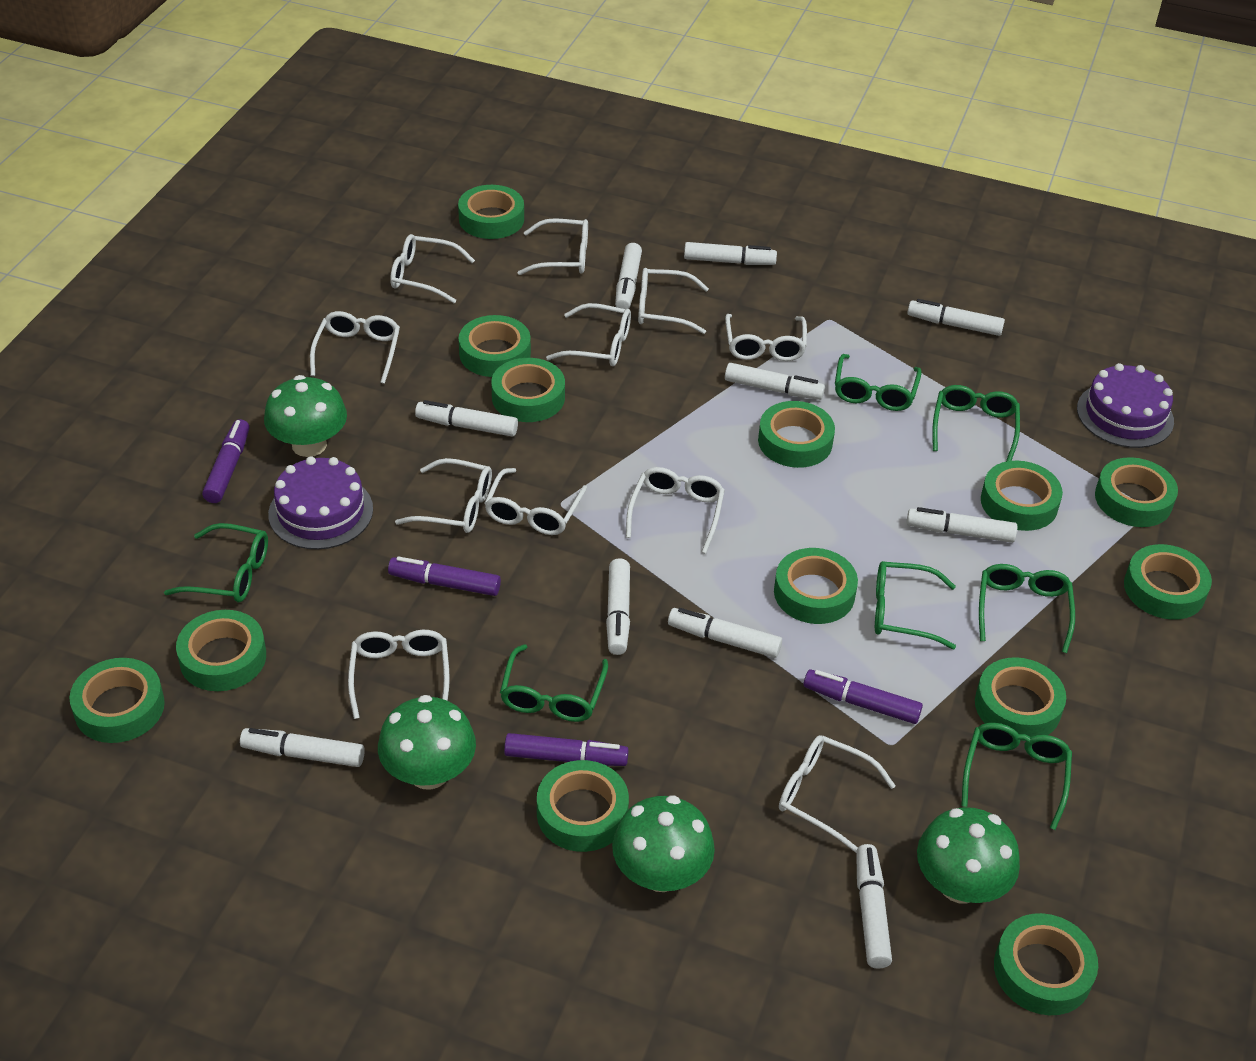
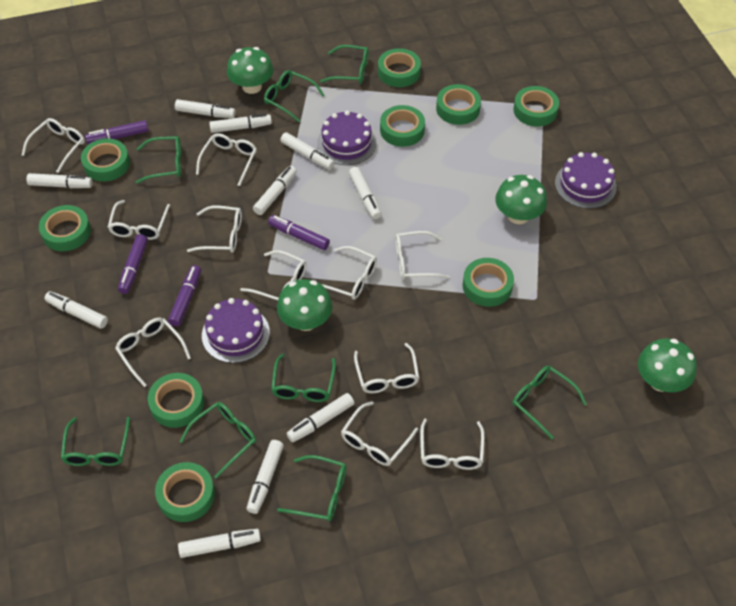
green glasses: 7 -> 8
green tape: 13 -> 9
purple cake: 2 -> 3

